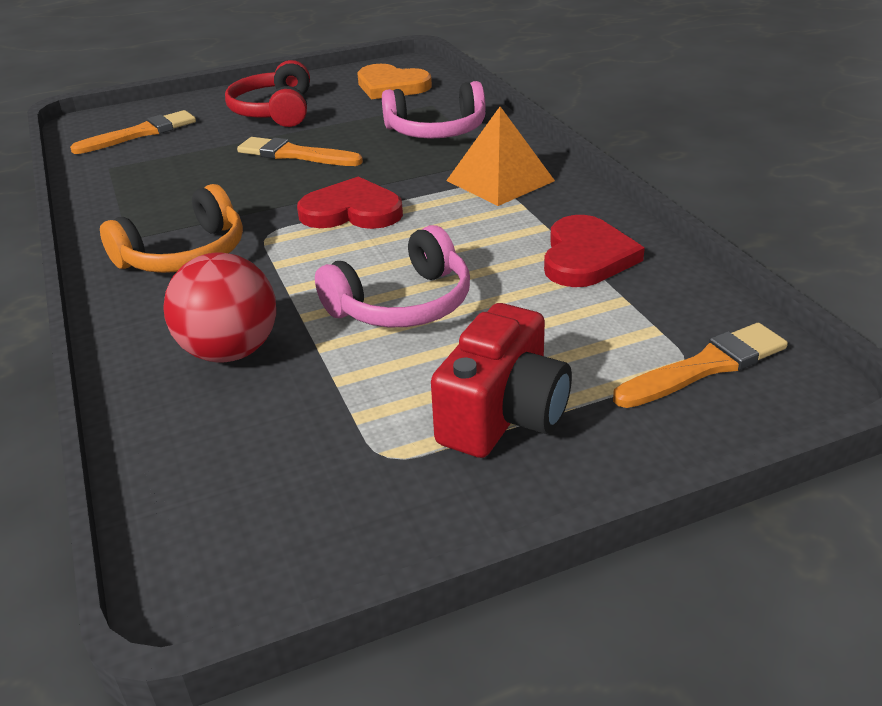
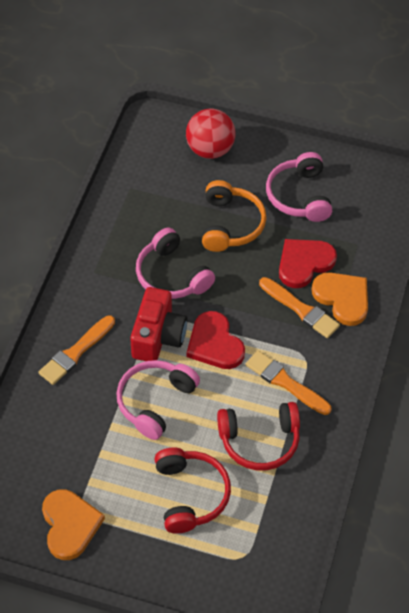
orange heart: 1 -> 2
orange pyramid: 1 -> 0
pink headphones: 2 -> 3
red headphones: 1 -> 2

